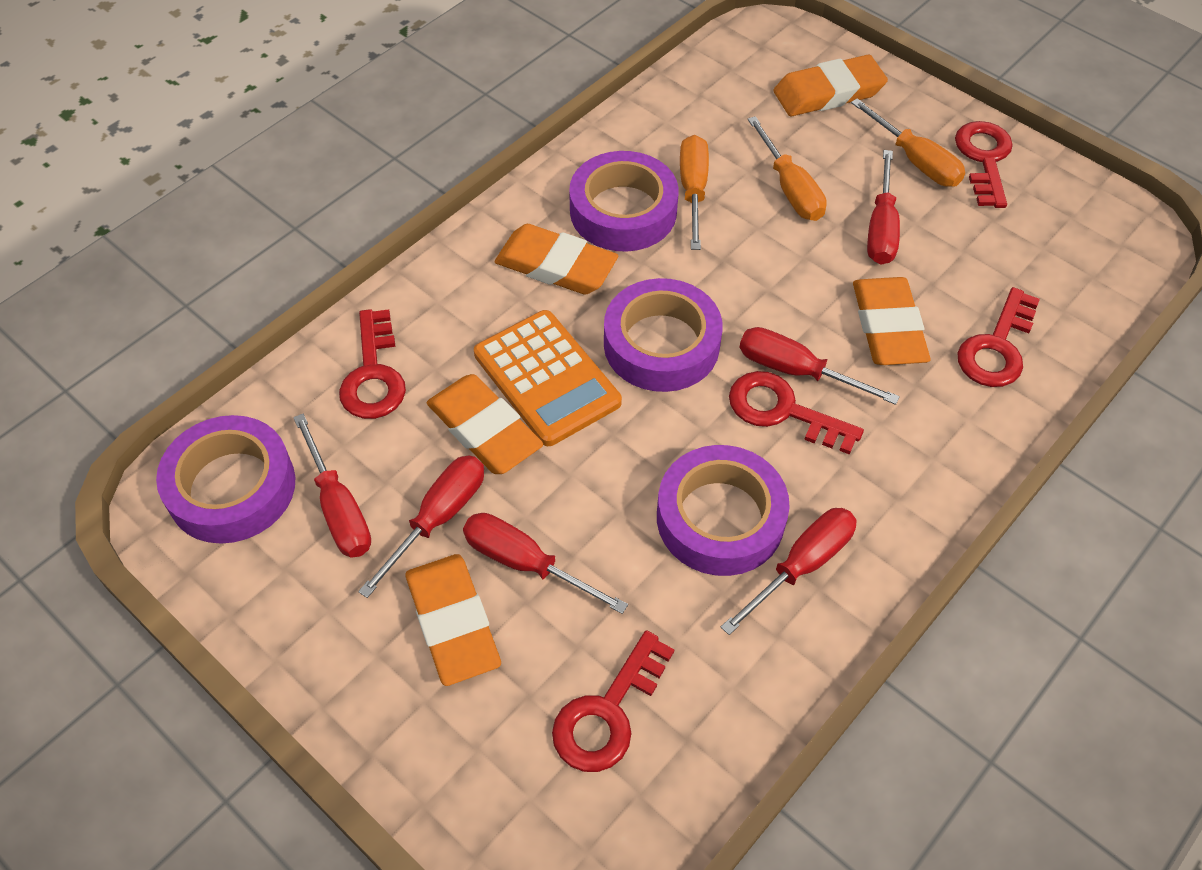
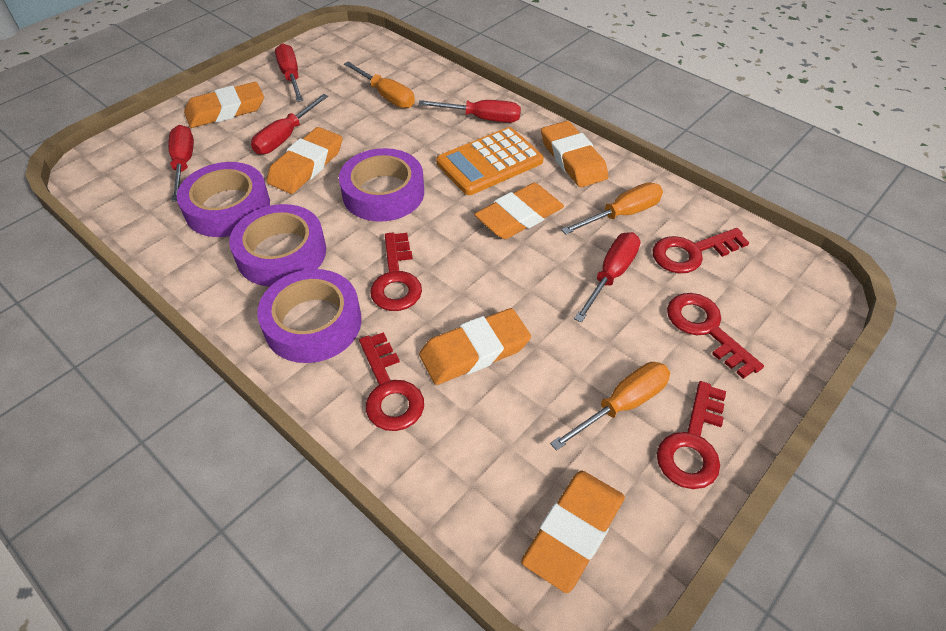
orange eraser: 5 -> 6
red screwdriver: 6 -> 5

